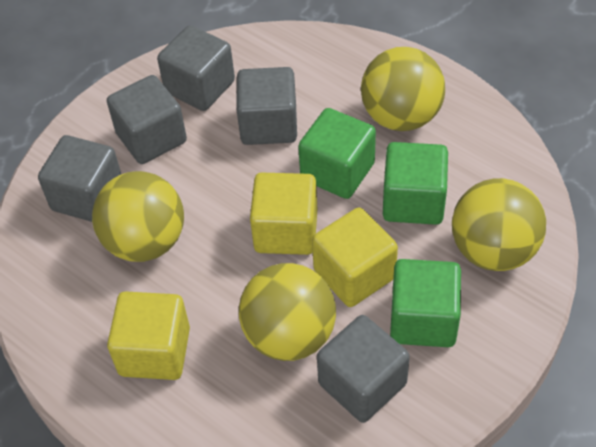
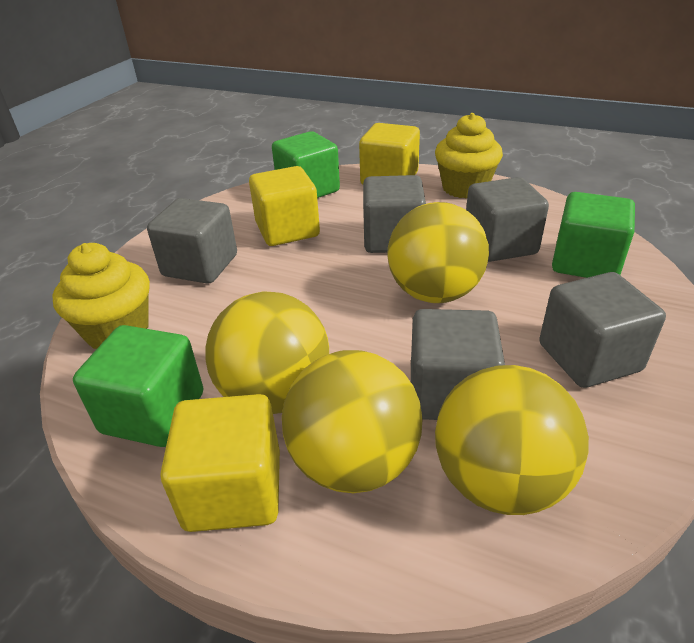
yellow cupcake: 0 -> 2

